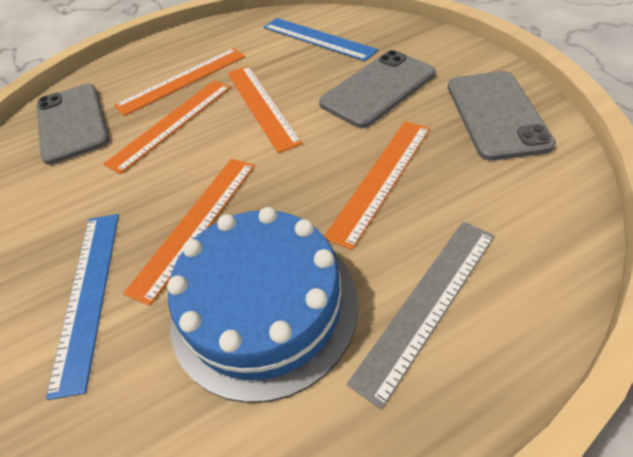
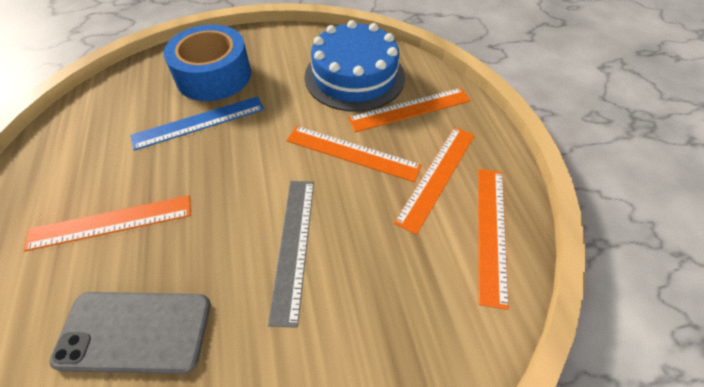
blue ruler: 2 -> 1
blue tape: 0 -> 1
grey phone: 3 -> 1

